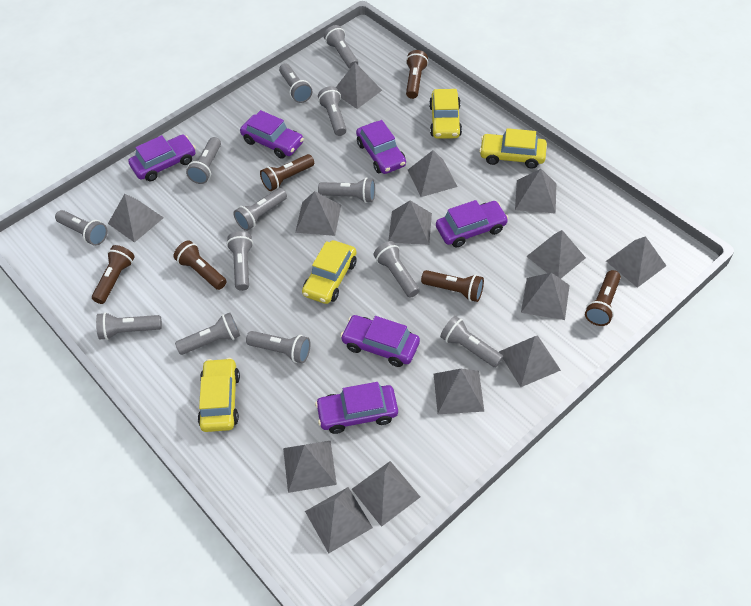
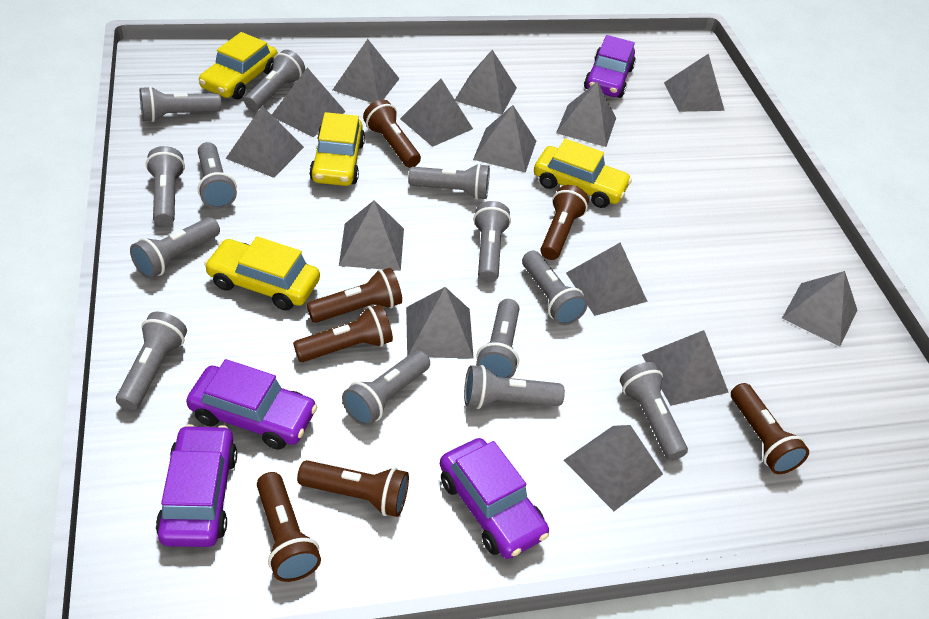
brown flashlight: 6 -> 7
purple car: 6 -> 4

